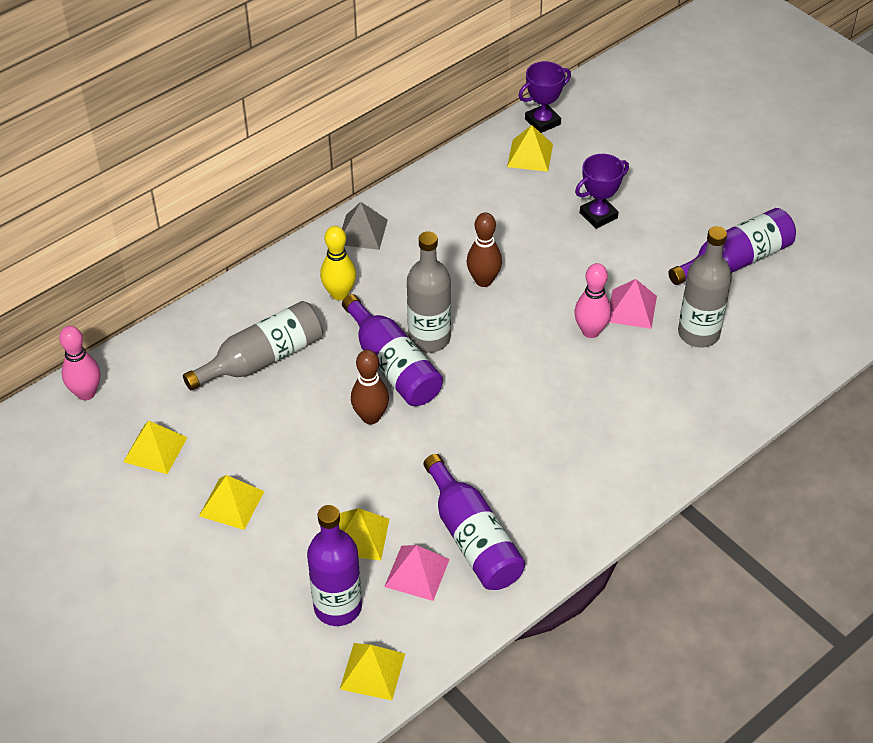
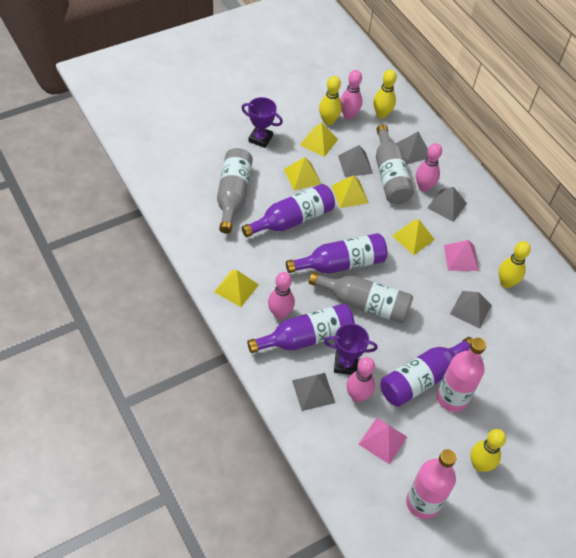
brown bowling pin: 2 -> 0
grey pyramid: 1 -> 5
pink bottle: 0 -> 2
pink bowling pin: 2 -> 4
yellow bowling pin: 1 -> 4

